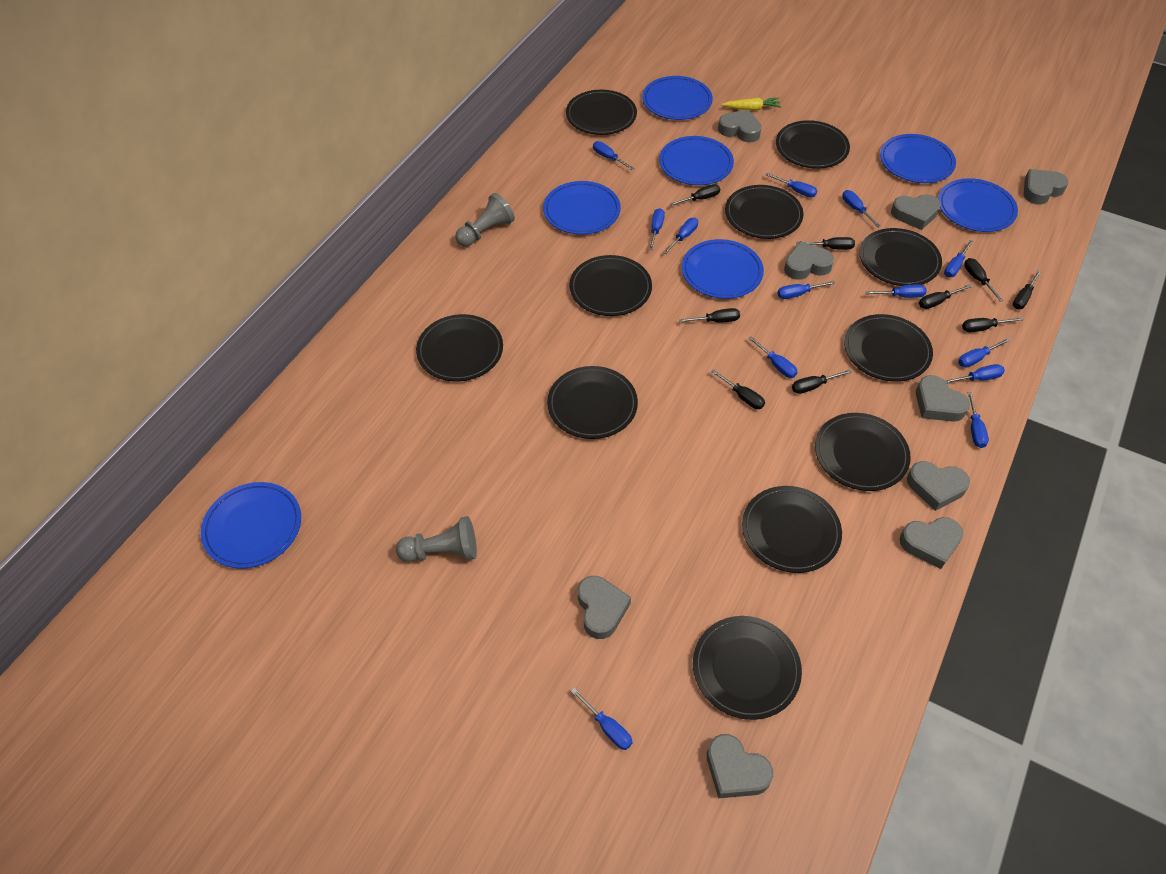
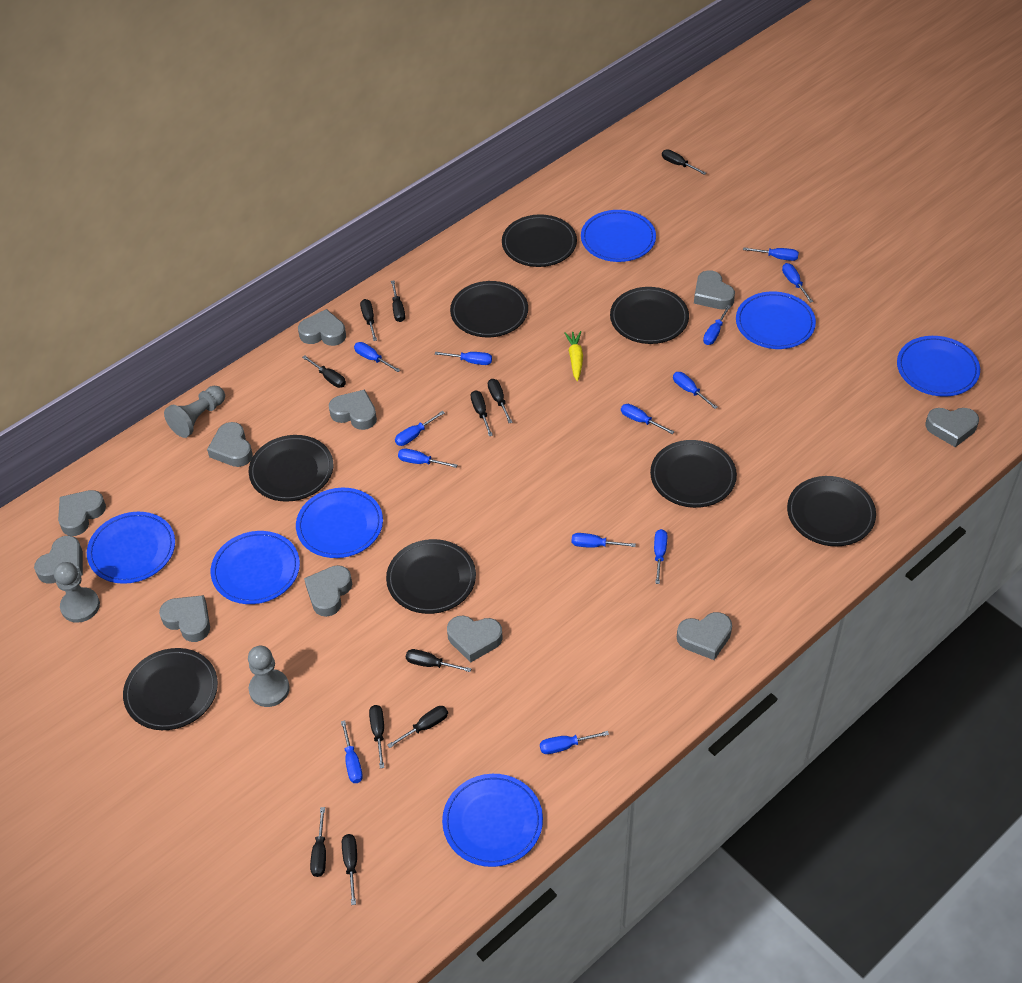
black plate: 11 -> 8
black screwdriver: 9 -> 11
grey heart: 9 -> 11
grey pawn: 2 -> 3

